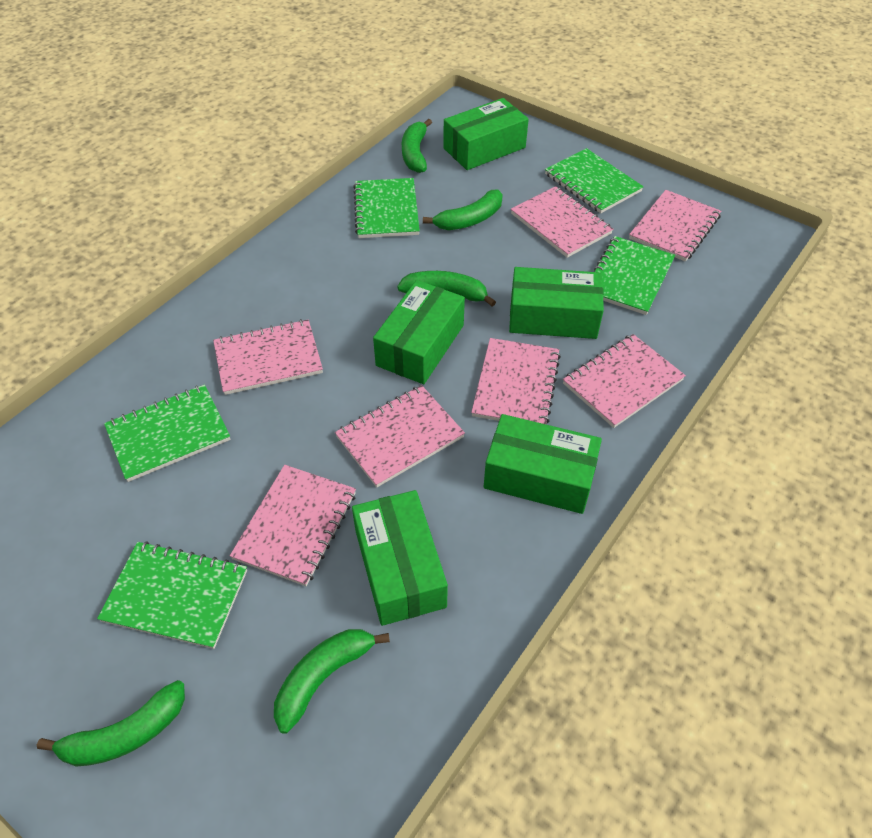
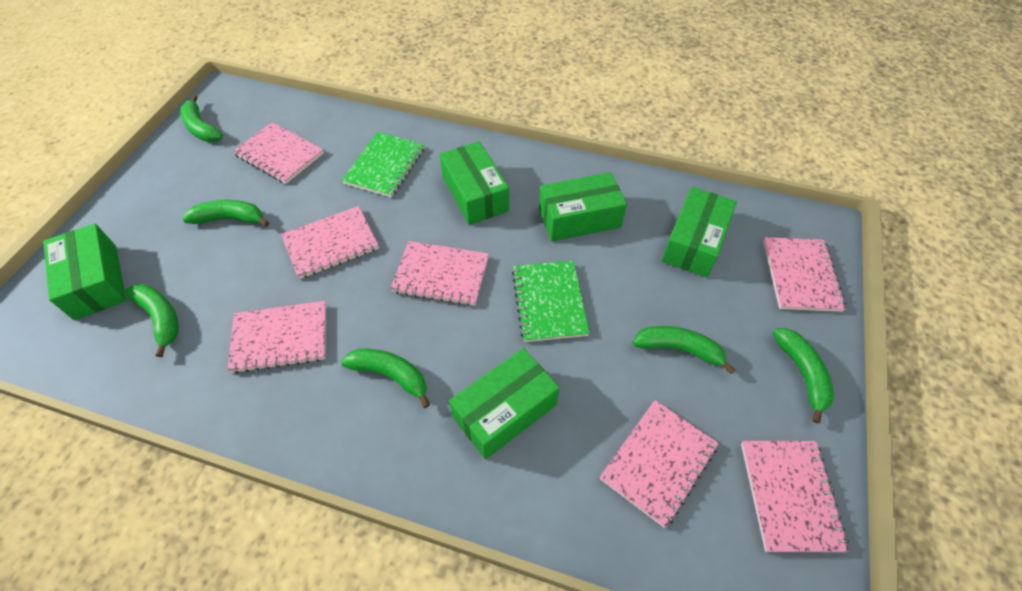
green banana: 5 -> 6
green notebook: 5 -> 2

